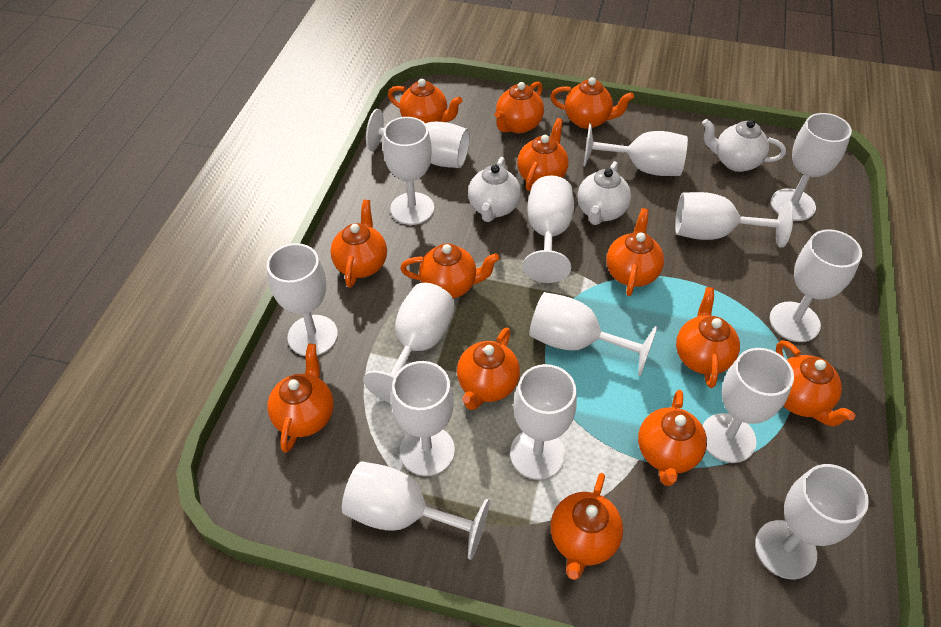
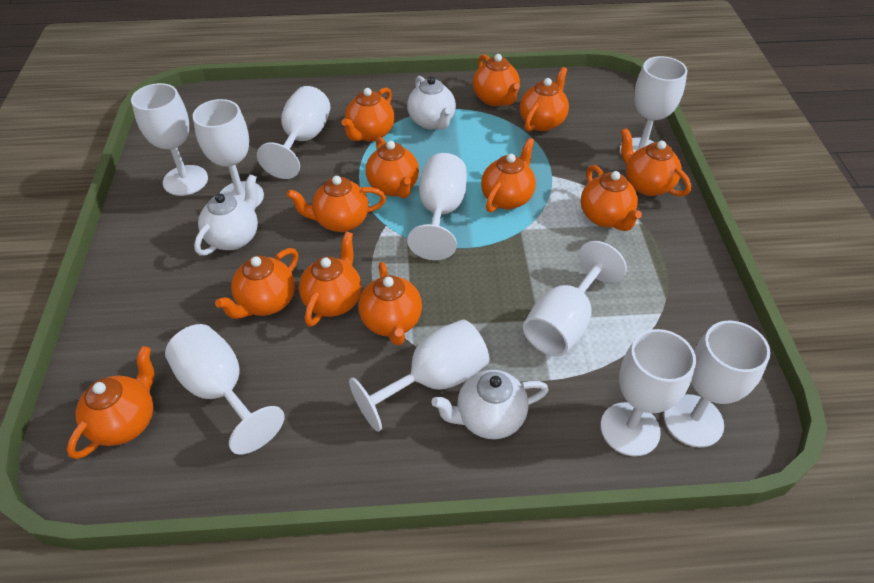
orange teapot: 13 -> 12
white goblet: 15 -> 10

